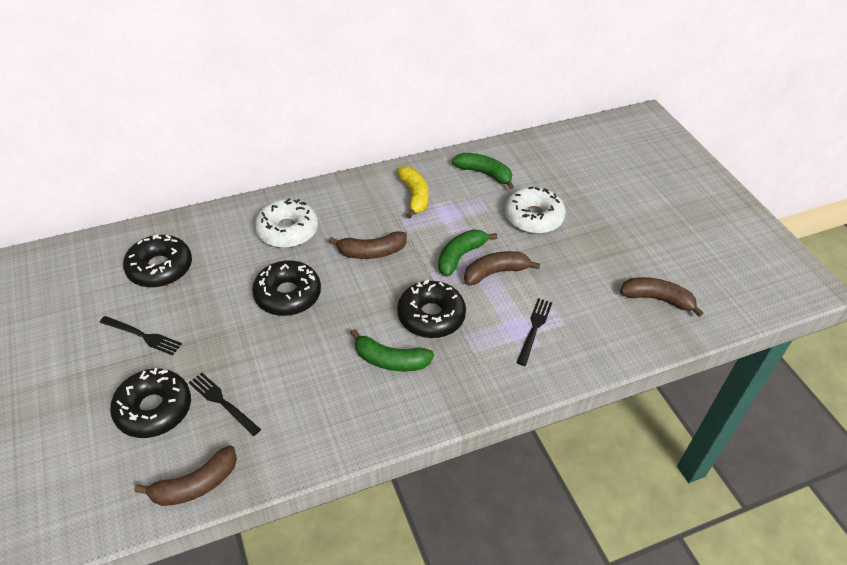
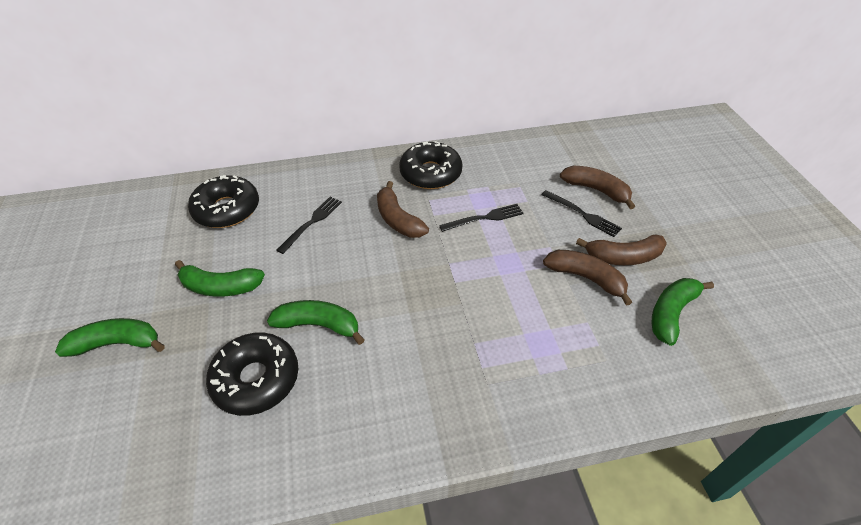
black donut: 4 -> 3
green banana: 3 -> 4
white donut: 2 -> 0
yellow banana: 1 -> 0

